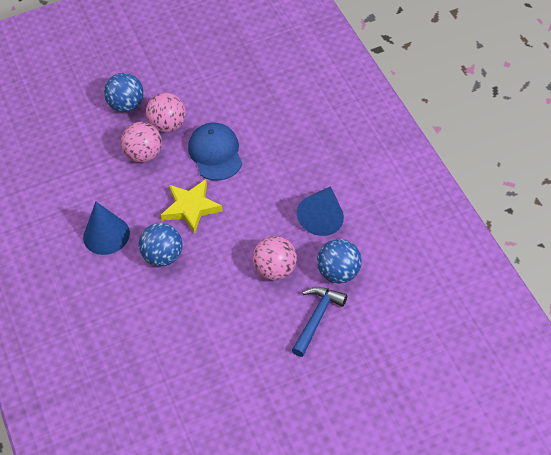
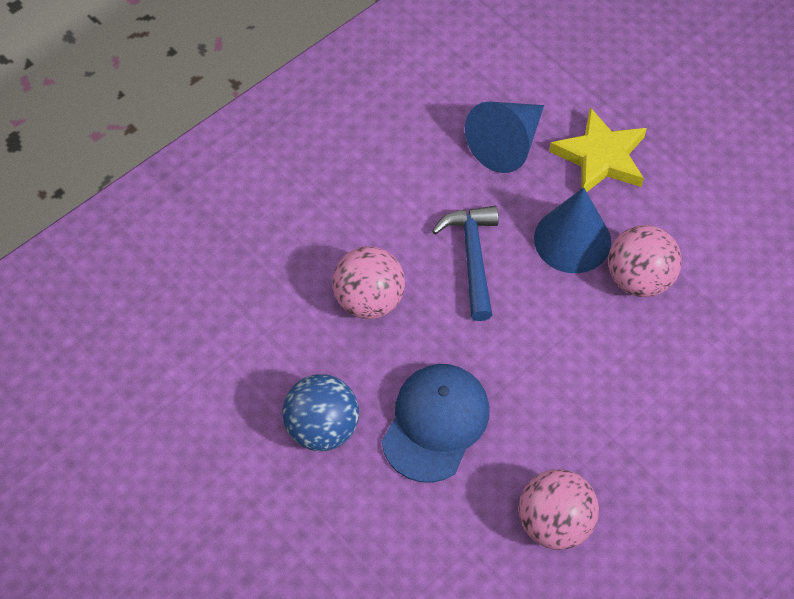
blue ball: 3 -> 1

